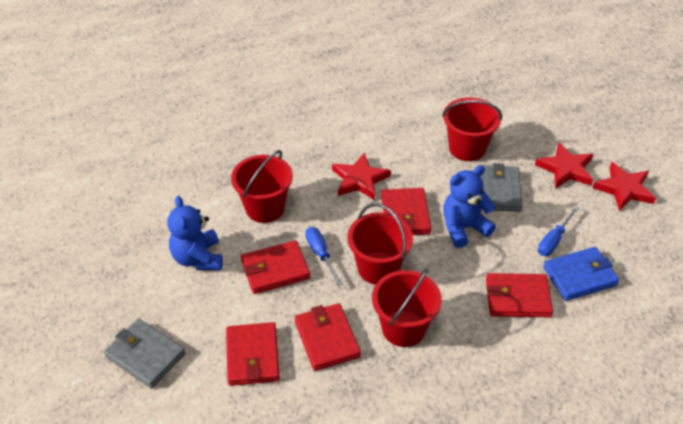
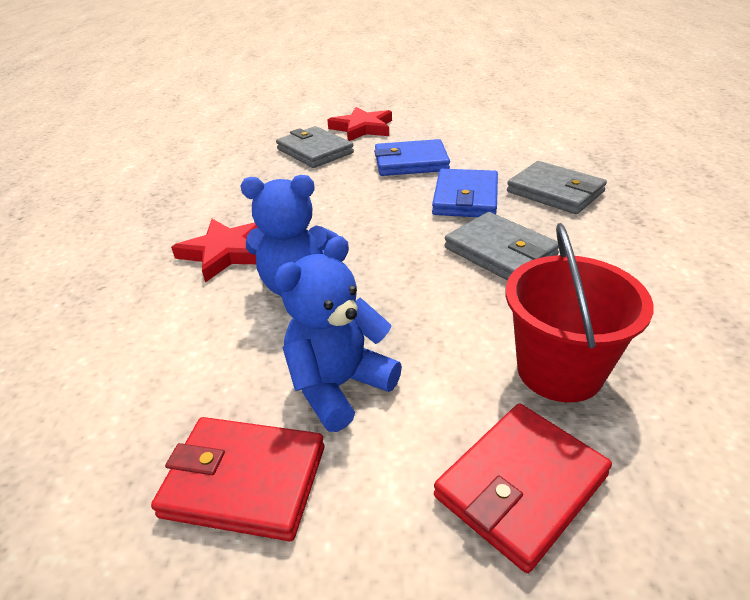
blue screwdriver: 2 -> 0
blue wallet: 1 -> 2
grey wallet: 2 -> 3
red bucket: 4 -> 1
red star: 3 -> 2
red wallet: 5 -> 2

